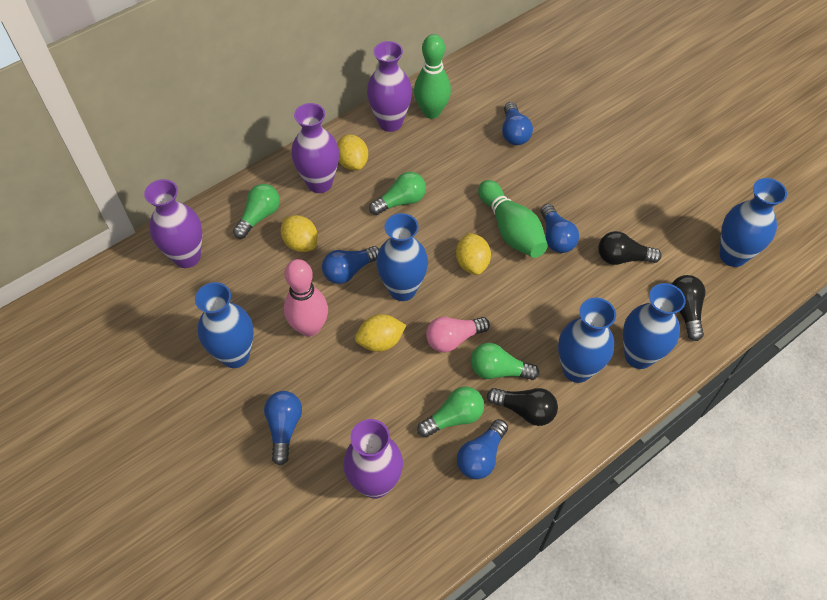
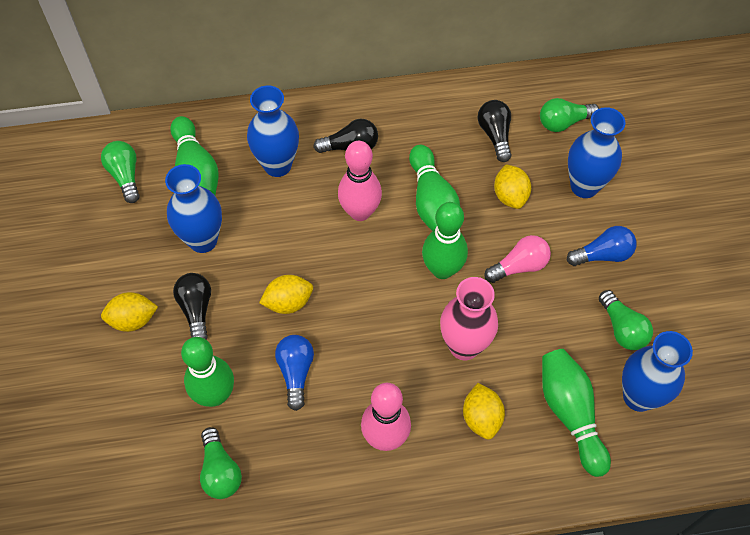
blue light bulb: 5 -> 2
blue vase: 5 -> 4
green bowling pin: 2 -> 5
pink bowling pin: 1 -> 2
pink vase: 0 -> 1
purple vase: 4 -> 0

